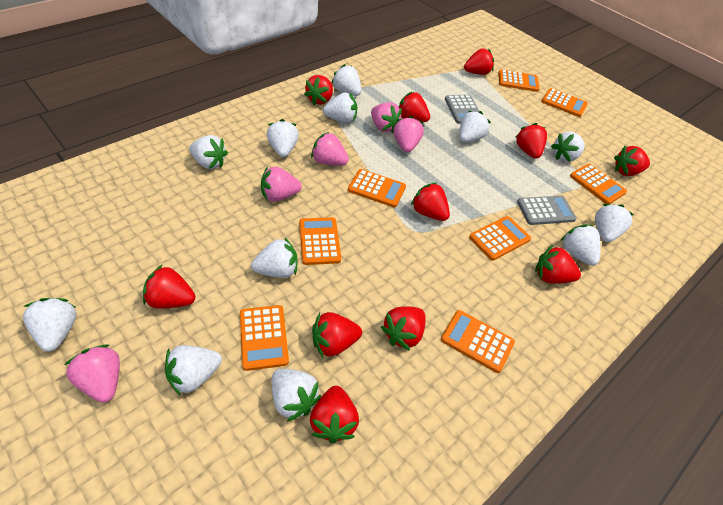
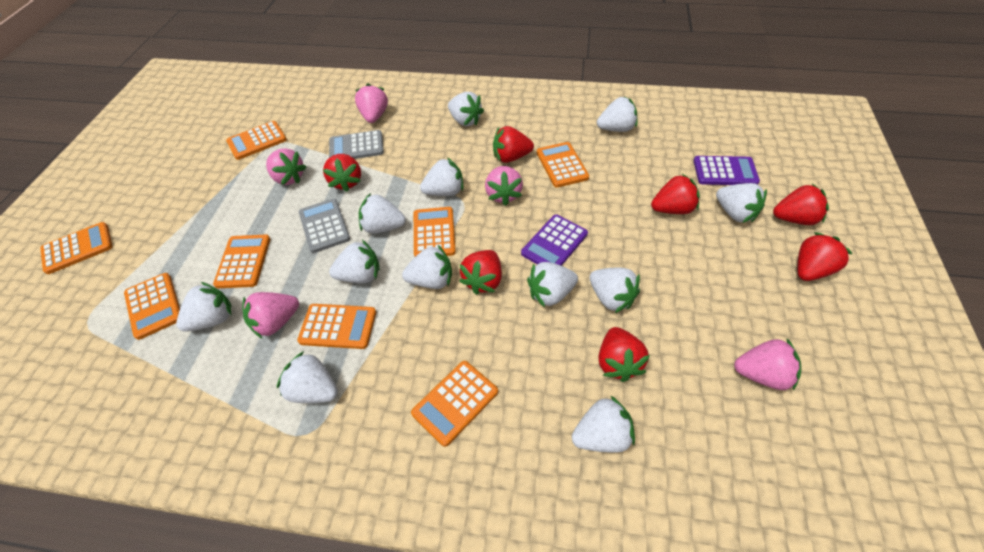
purple calculator: 0 -> 2
red strawberry: 11 -> 7

